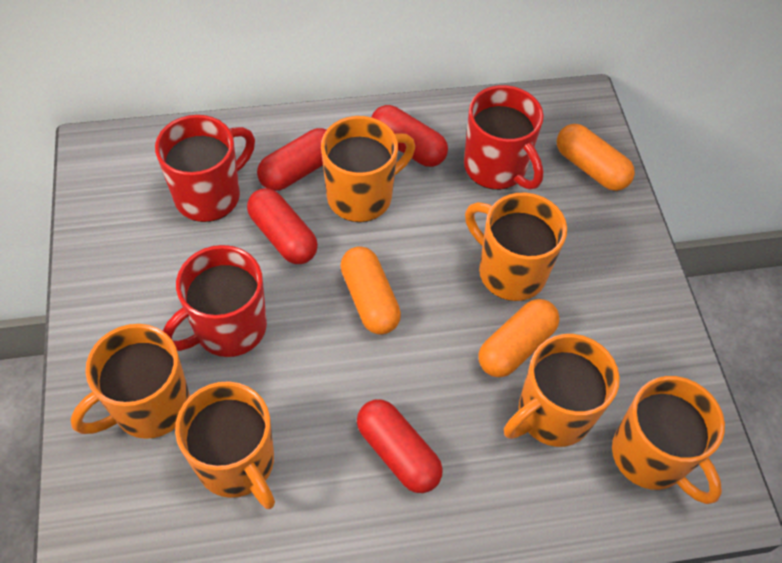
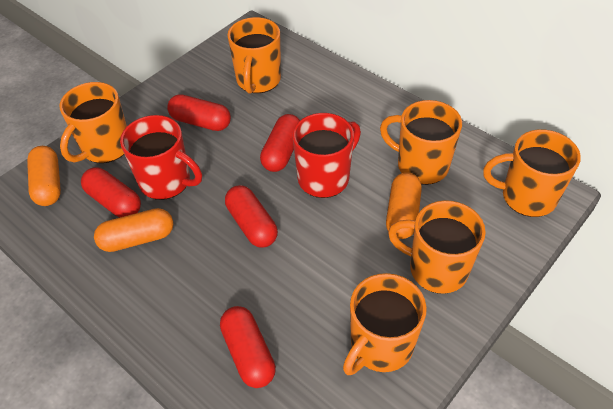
red capsule: 4 -> 5
red mug: 3 -> 2

